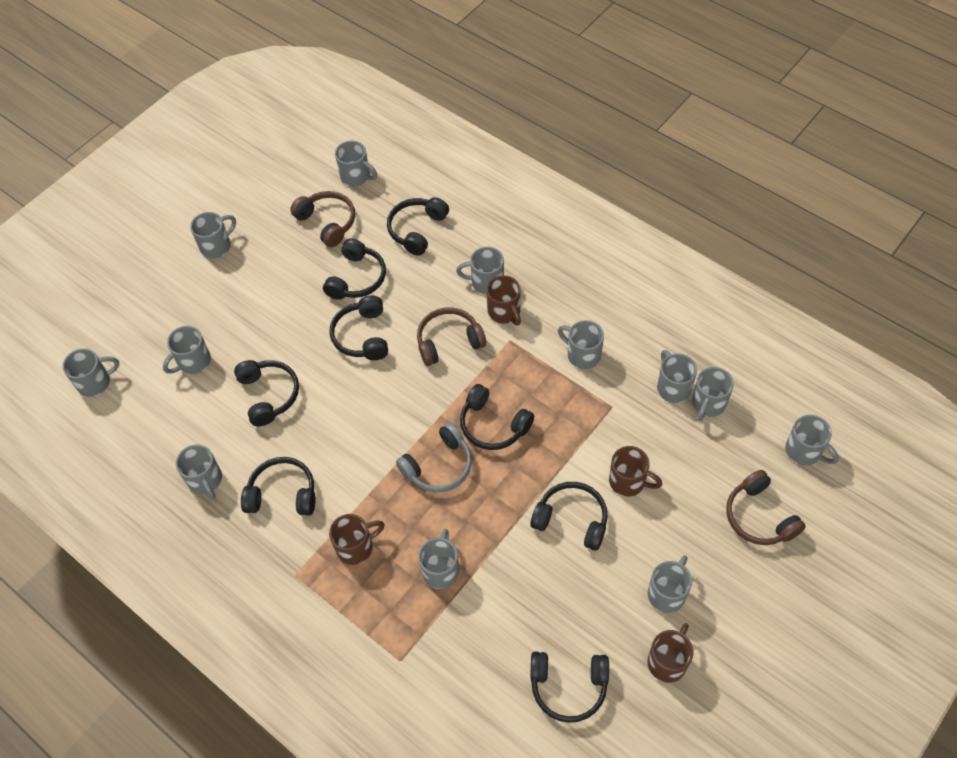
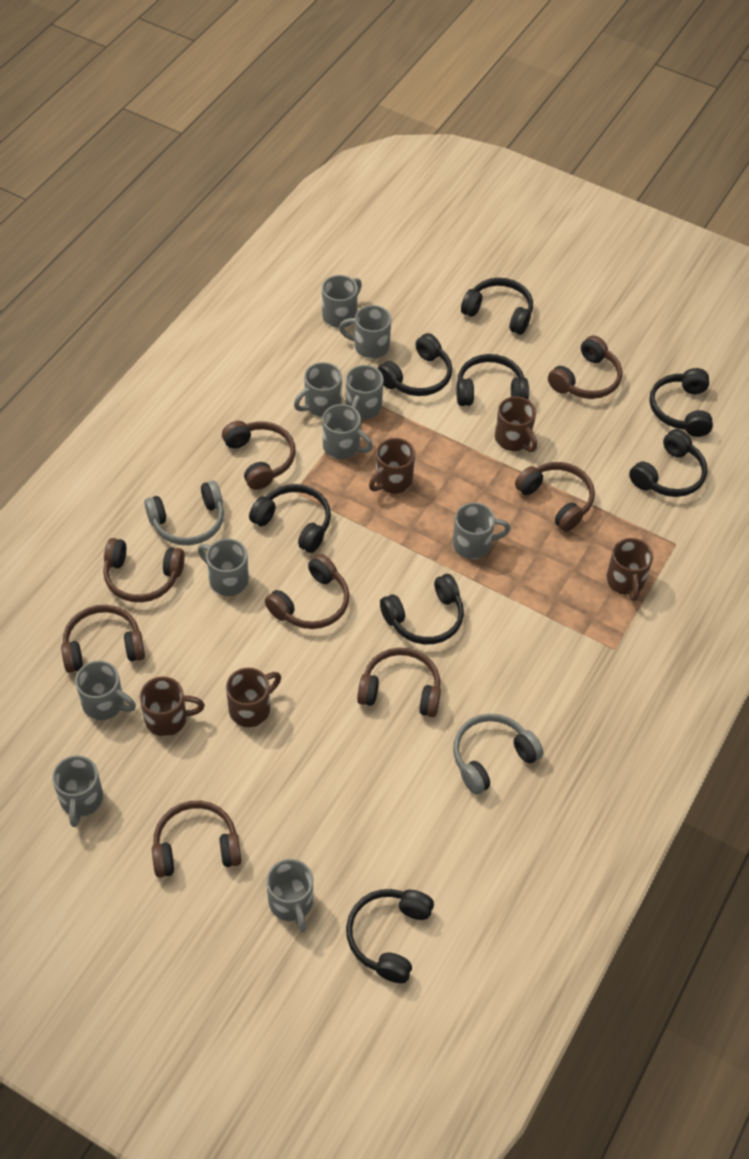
brown headphones: 3 -> 8
brown mug: 4 -> 5
grey headphones: 1 -> 2
grey mug: 12 -> 10

